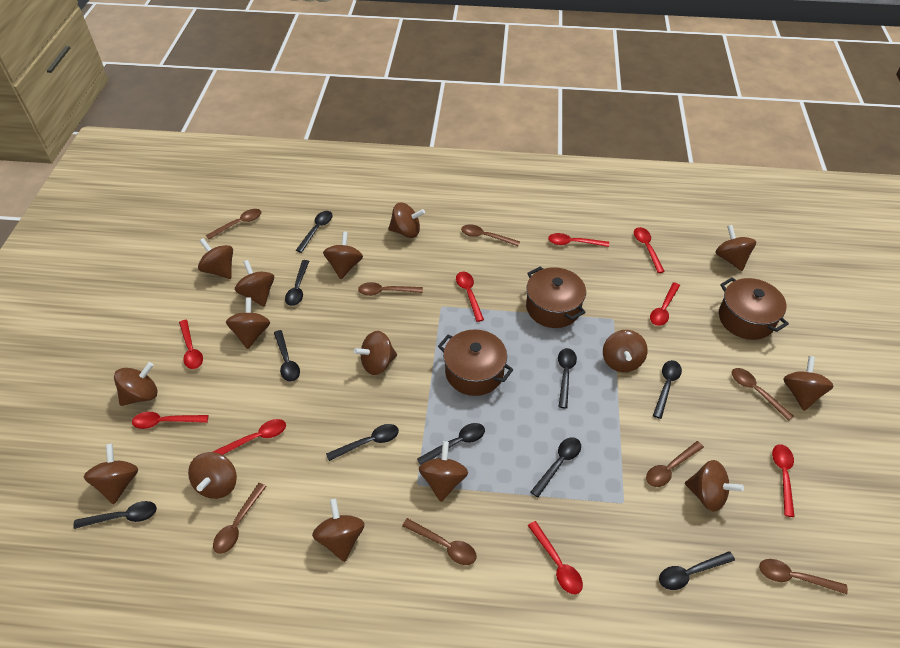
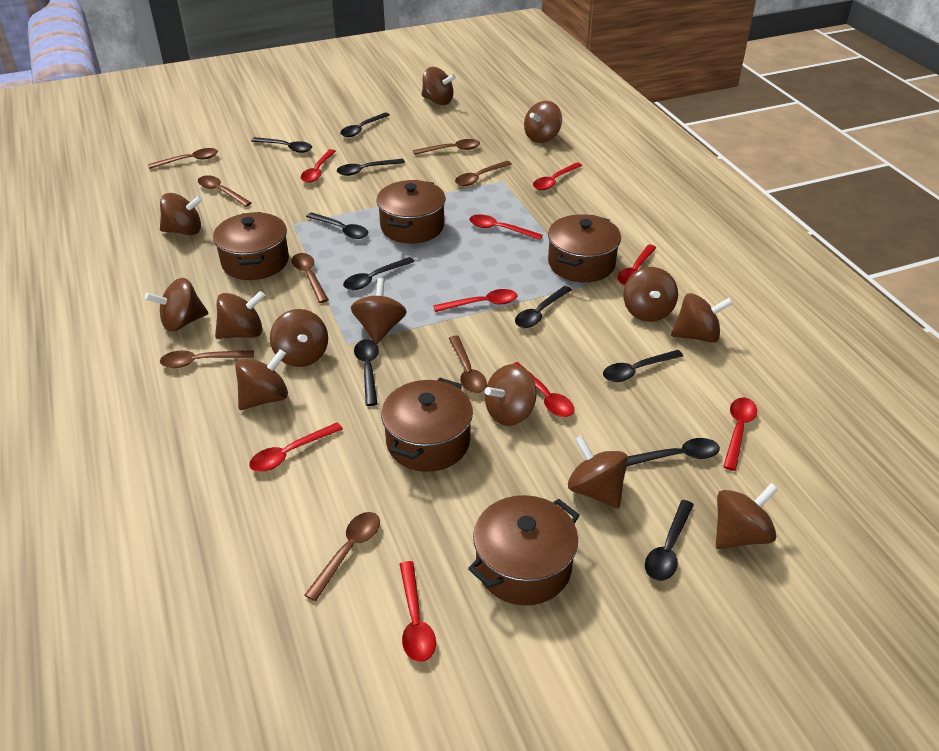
brown pot: 3 -> 5
brown spinning top: 15 -> 13

